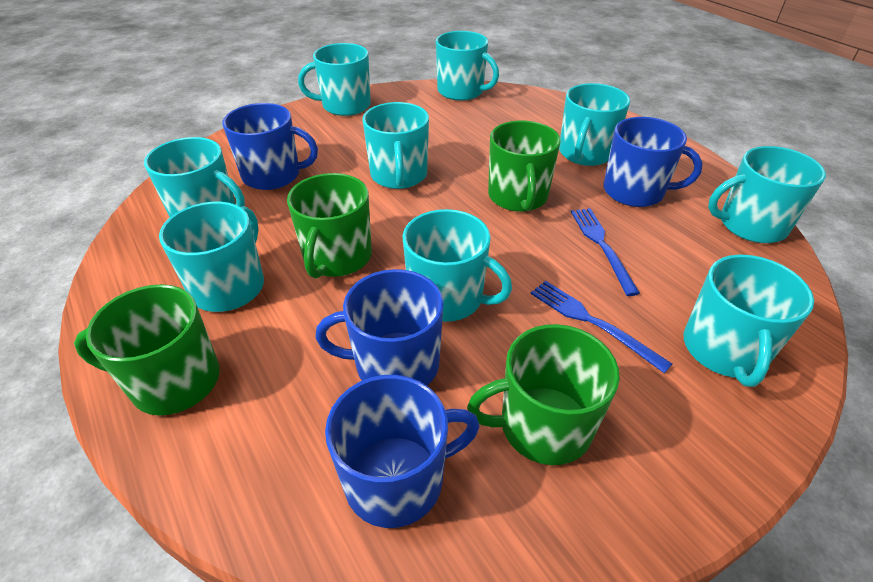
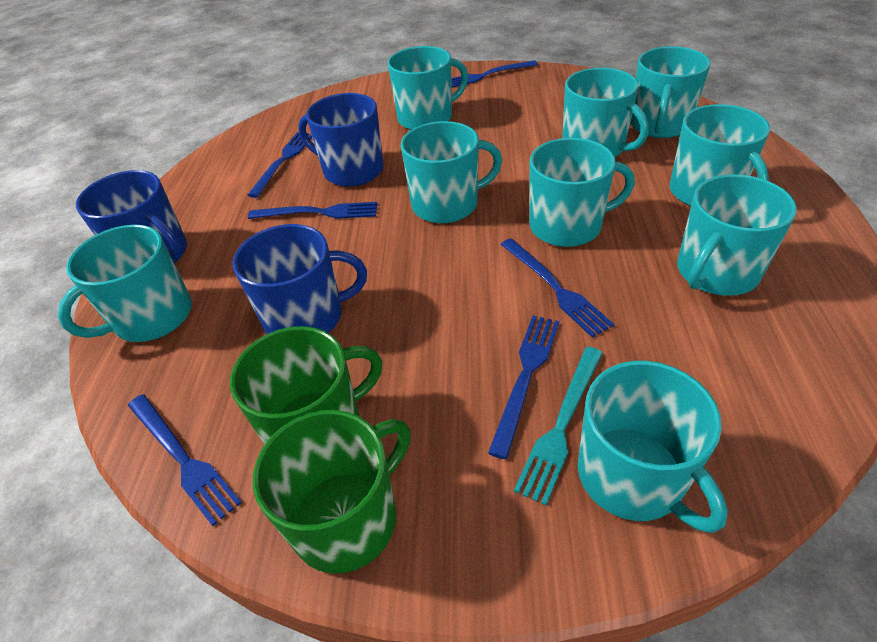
blue fork: 2 -> 6
blue mug: 4 -> 3
green mug: 4 -> 2
turquoise fork: 0 -> 1

